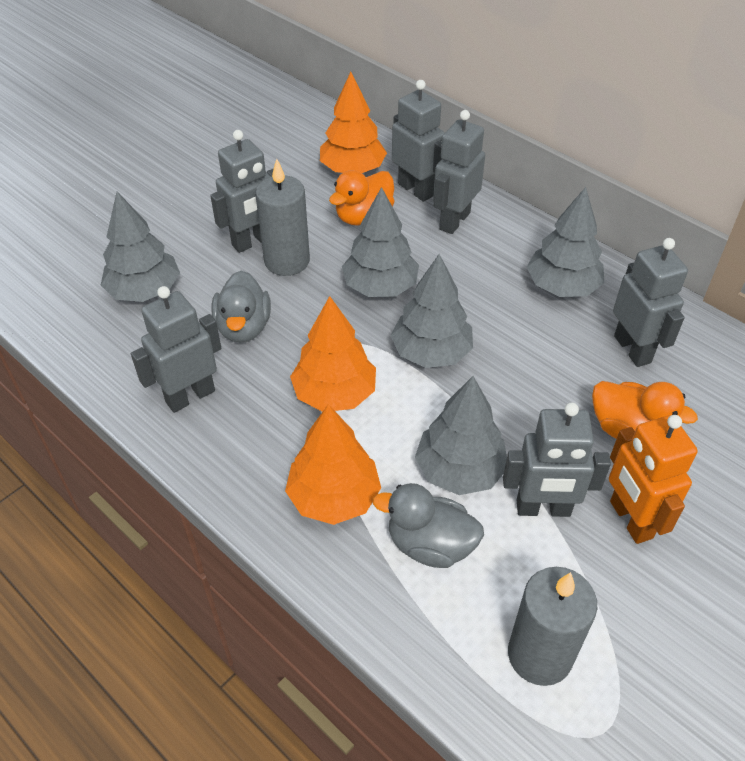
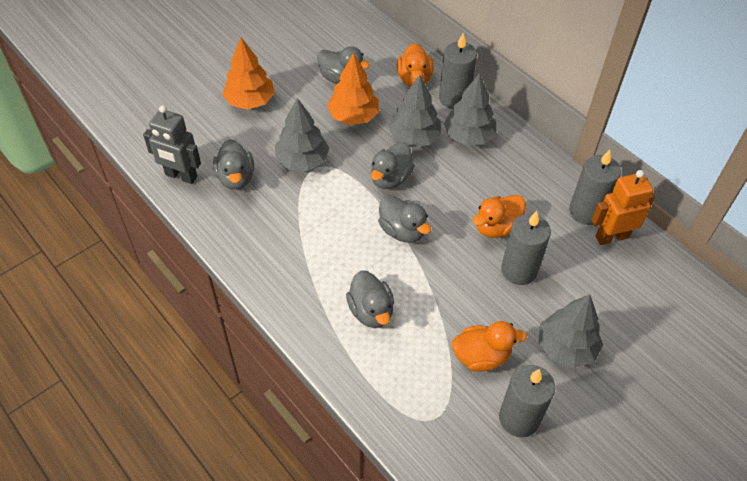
grey candle: 2 -> 4
grey duck: 2 -> 5
grey robot: 6 -> 1
grey tree: 5 -> 4
orange duck: 2 -> 3
orange tree: 3 -> 2

